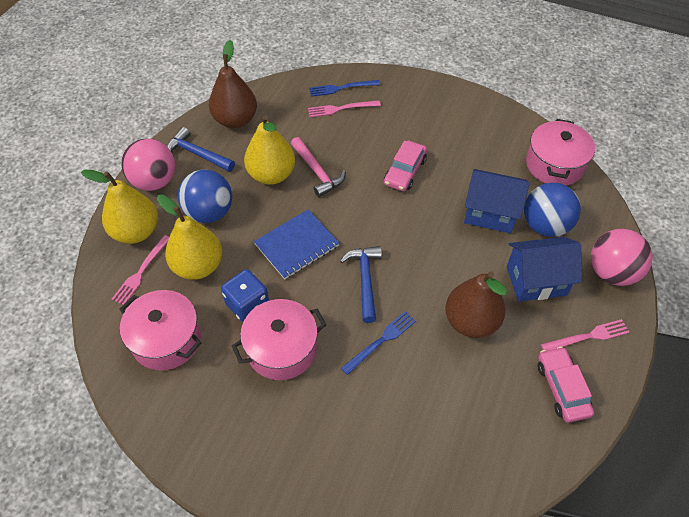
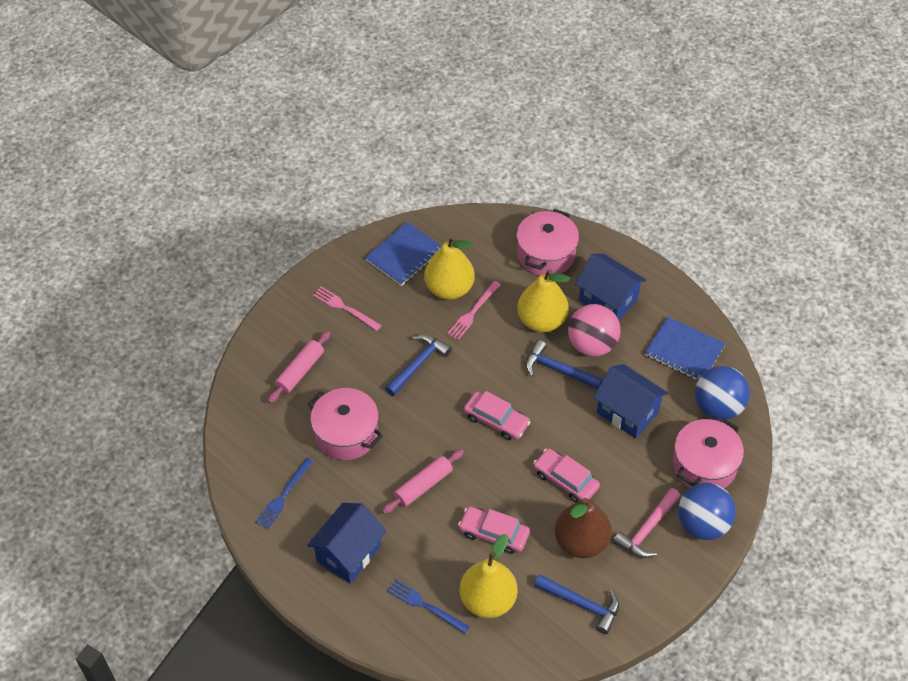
blue dice: 1 -> 0
blue hammer: 2 -> 3
blue house: 2 -> 3
blue notebook: 1 -> 2
brown pear: 2 -> 1
pink ball: 2 -> 1
pink car: 2 -> 3
pink fork: 3 -> 2
pink rolling pin: 0 -> 2

